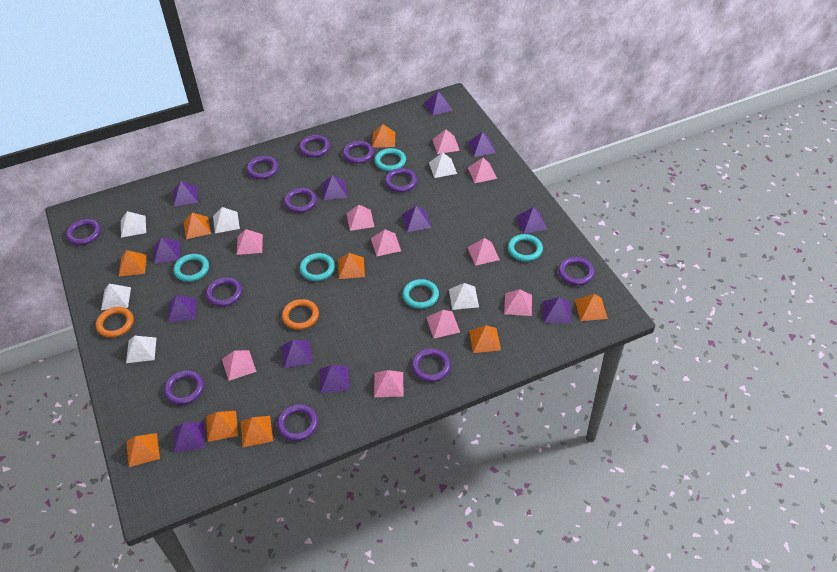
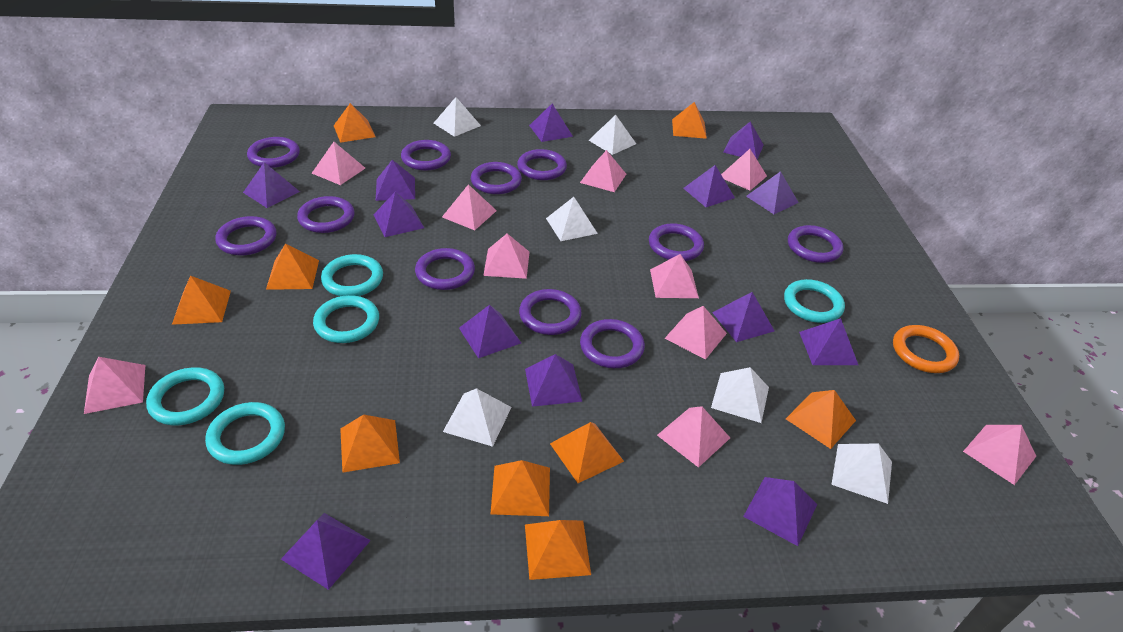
orange ring: 2 -> 1
purple pyramid: 12 -> 13

